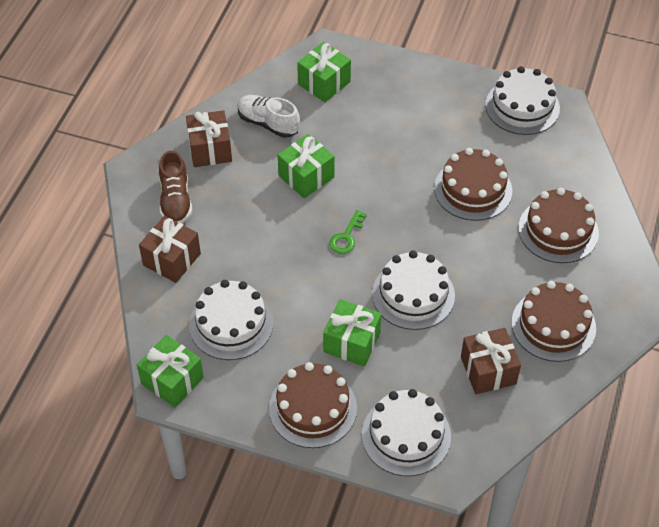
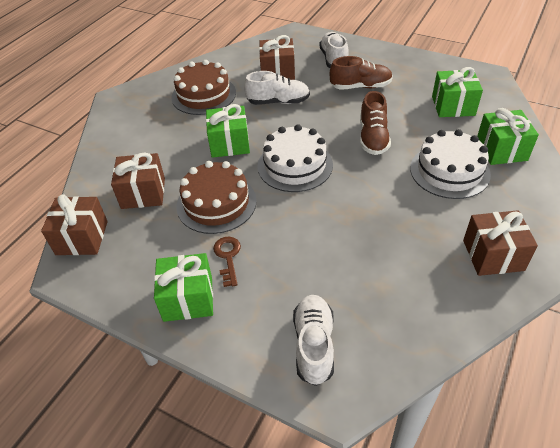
brown cake: 4 -> 2
brown gift: 3 -> 4
brown key: 0 -> 1
brown shoe: 1 -> 2
green key: 1 -> 0
white cake: 4 -> 2
white shoe: 1 -> 3

